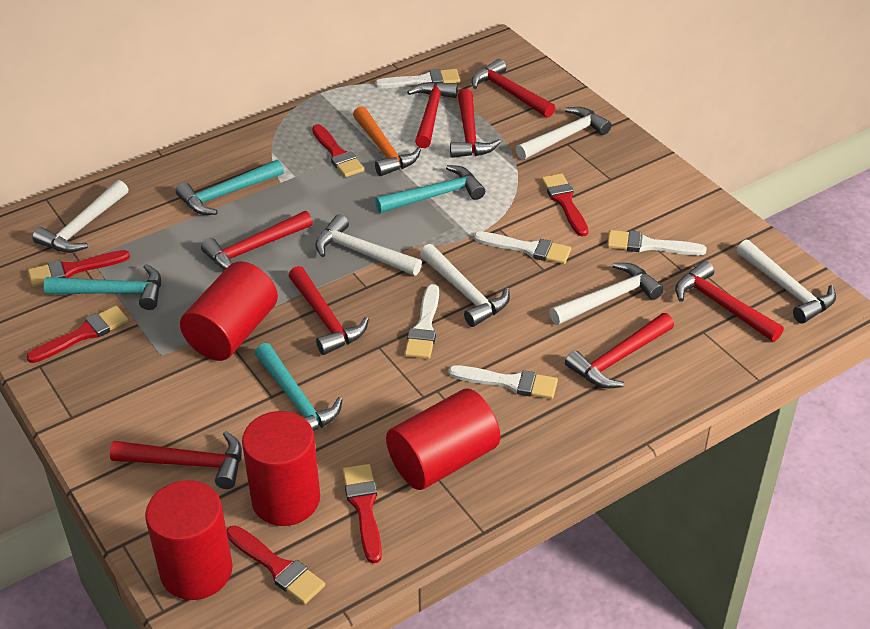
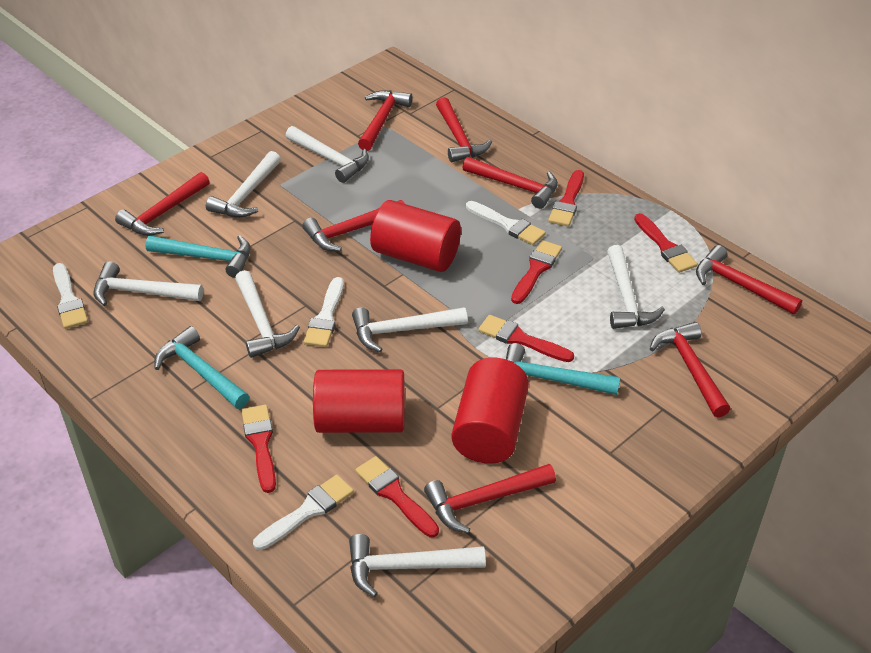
orange hammer: 1 -> 0
red cylinder: 4 -> 3
turquoise hammer: 4 -> 3
white brush: 5 -> 4
white hammer: 6 -> 7

